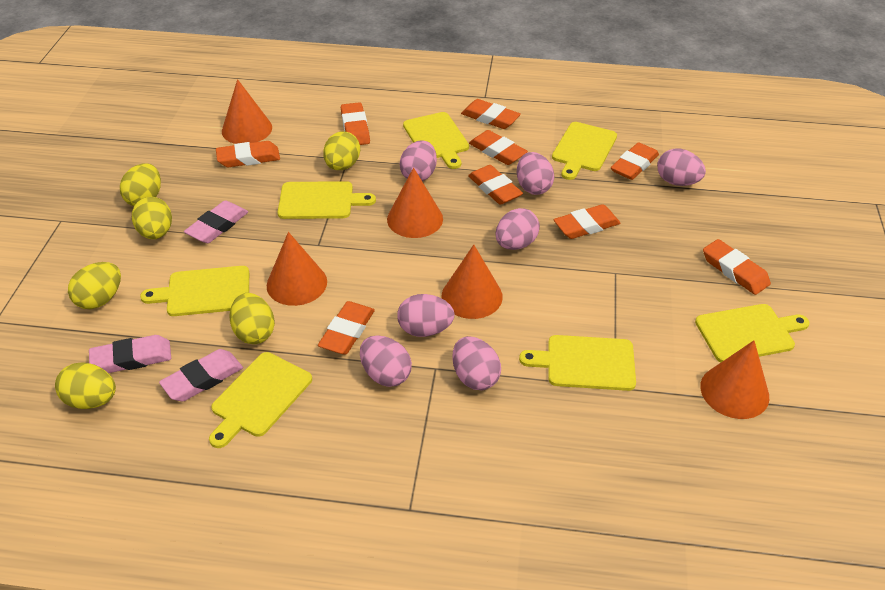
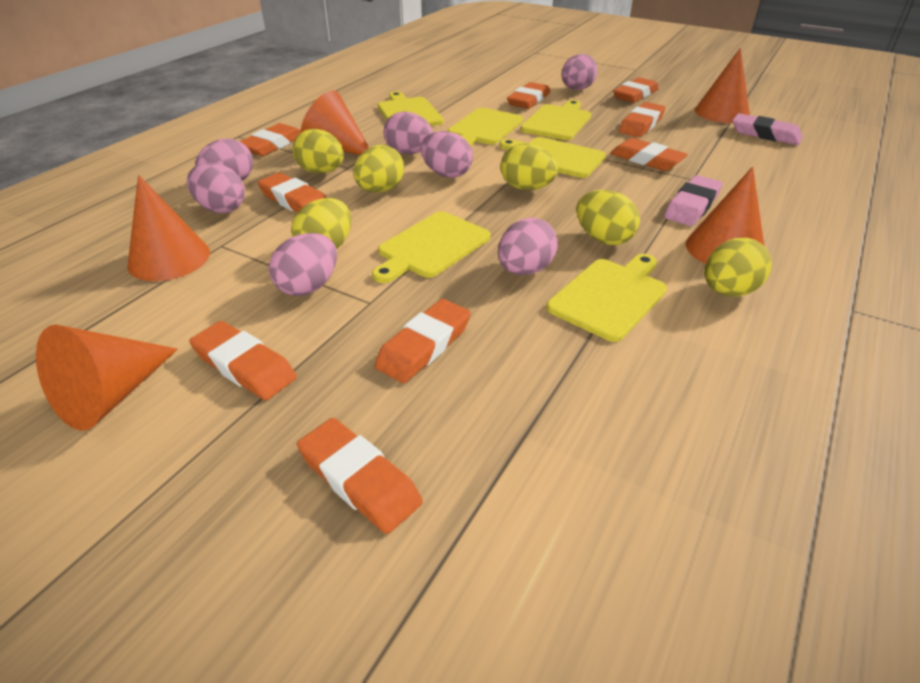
pink eraser: 3 -> 2
yellow cutting board: 7 -> 6

